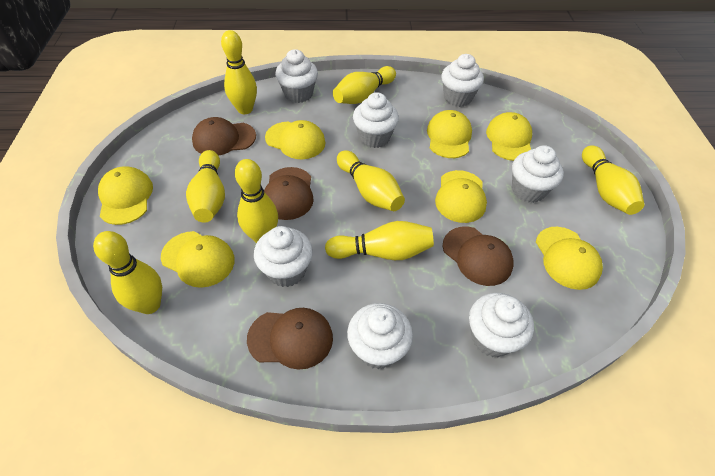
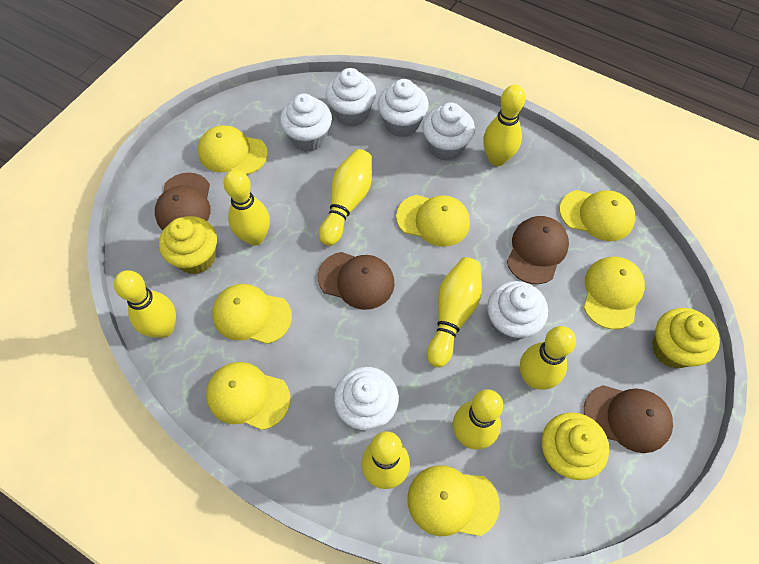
white cupcake: 7 -> 6
yellow cupcake: 0 -> 3

